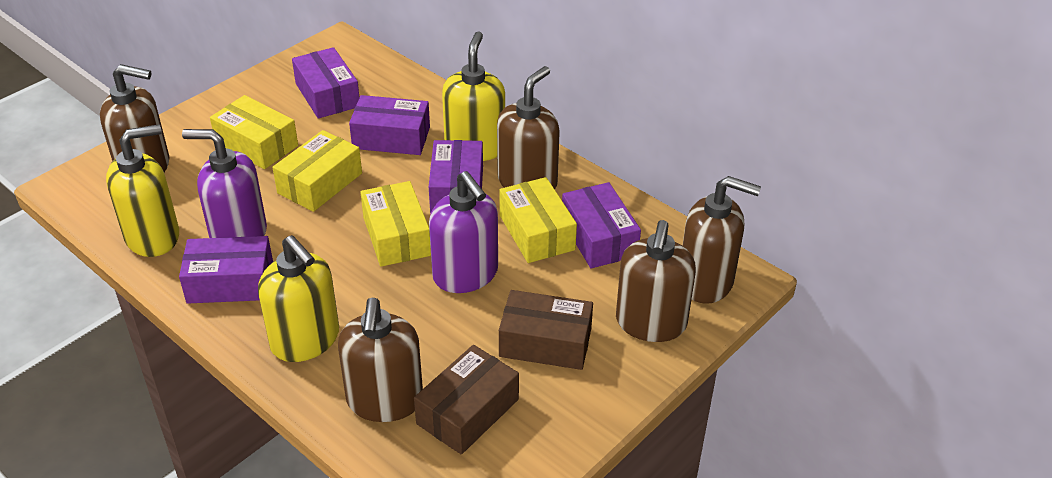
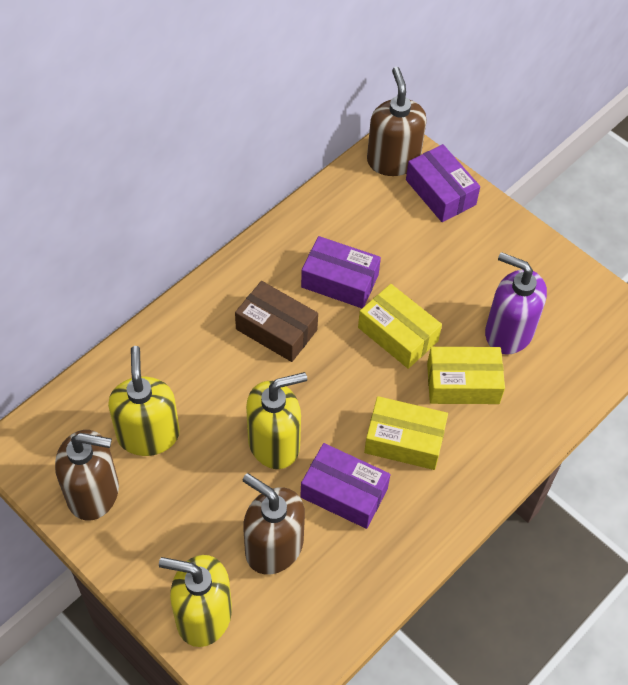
brown box: 2 -> 1
brown soap dispenser: 5 -> 3
purple box: 5 -> 3
purple soap dispenser: 2 -> 1
yellow box: 4 -> 3

